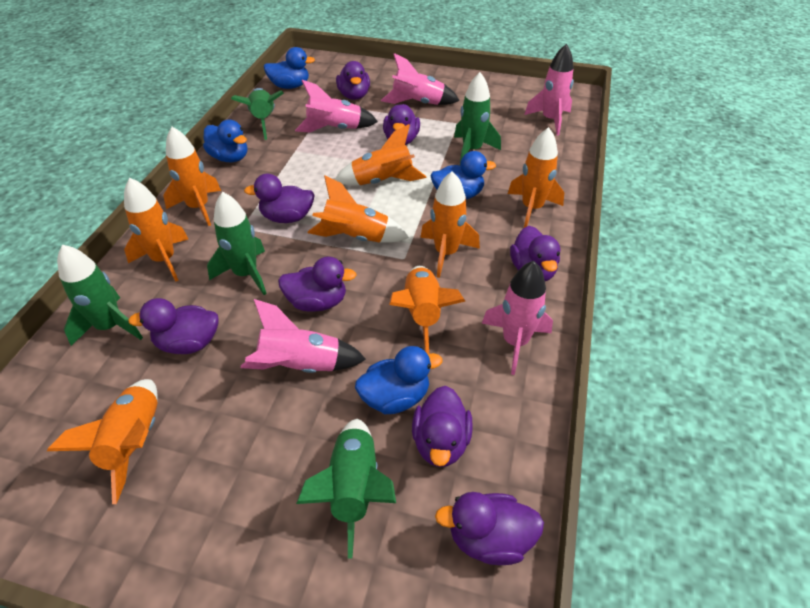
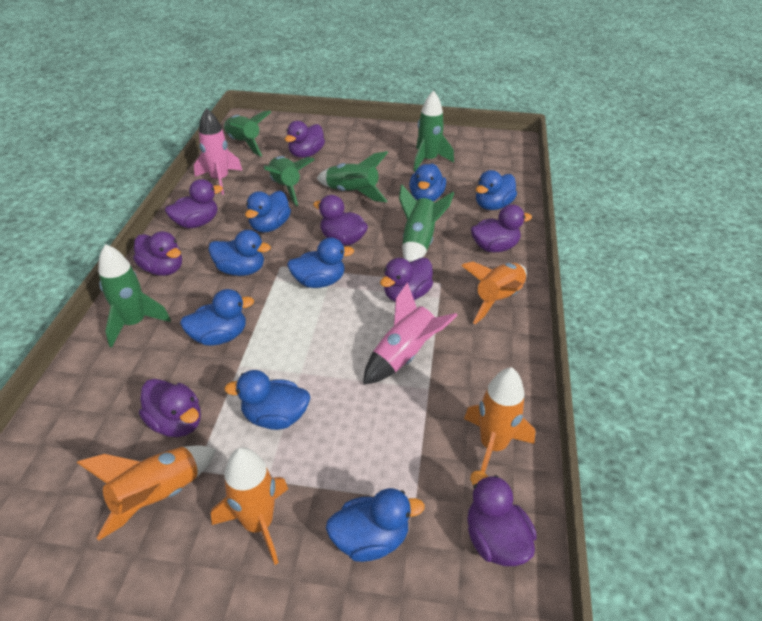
blue duck: 4 -> 8
green rocket: 5 -> 6
orange rocket: 8 -> 4
pink rocket: 5 -> 2

